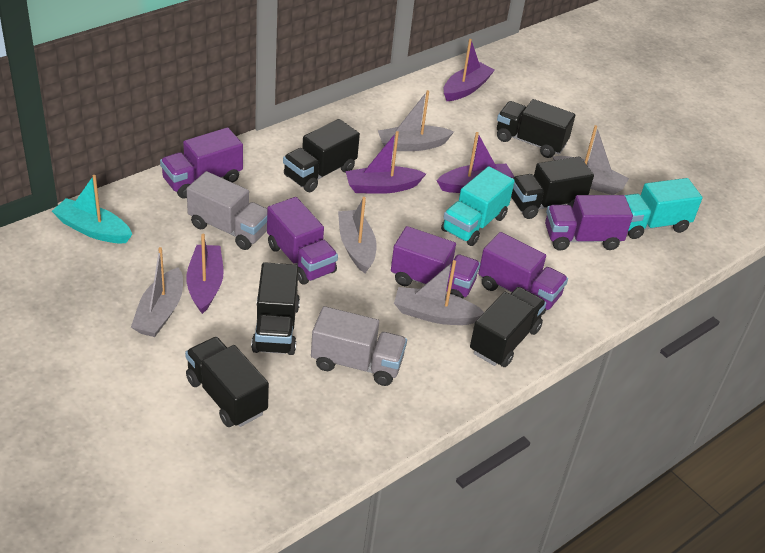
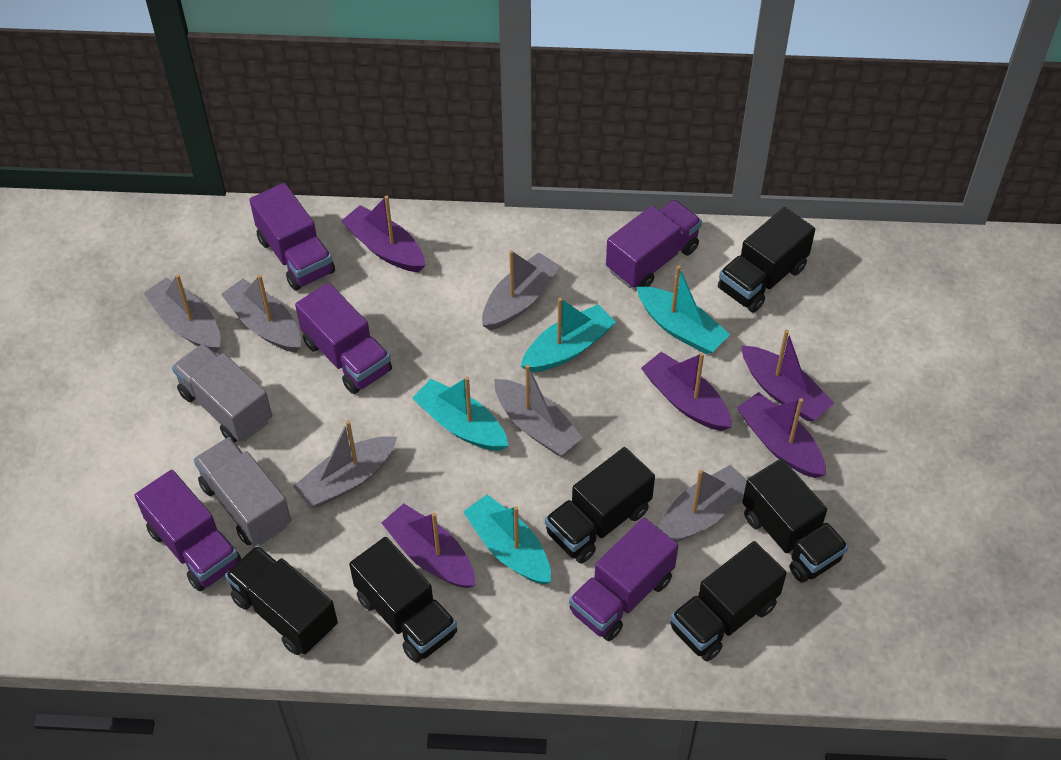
grey boat: 5 -> 6
purple boat: 4 -> 5
turquoise boat: 1 -> 4
turquoise truck: 2 -> 0

